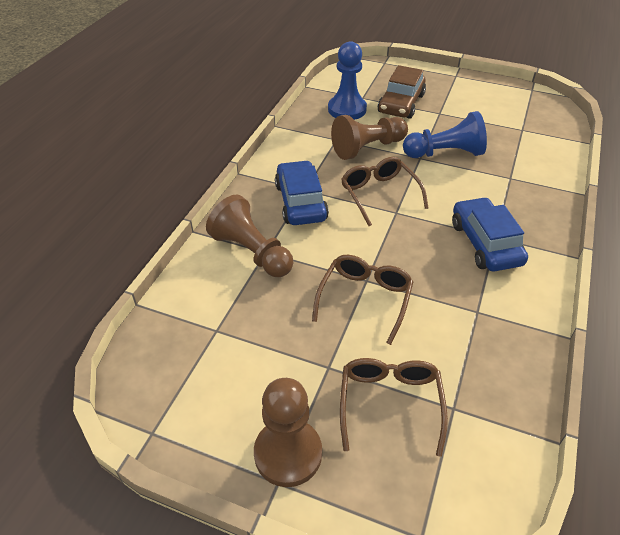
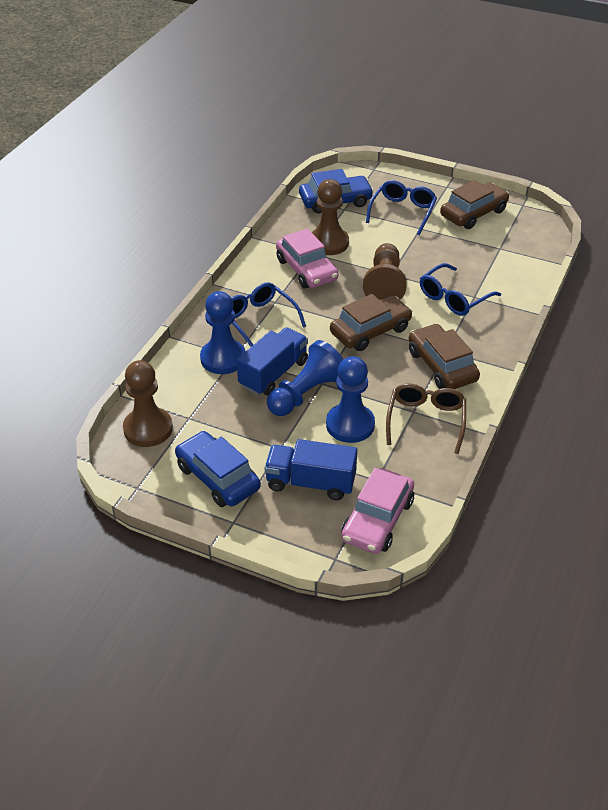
blue glasses: 0 -> 3
blue pawn: 2 -> 3
blue truck: 0 -> 2
brown car: 1 -> 3
brown glasses: 3 -> 1
pink car: 0 -> 2

